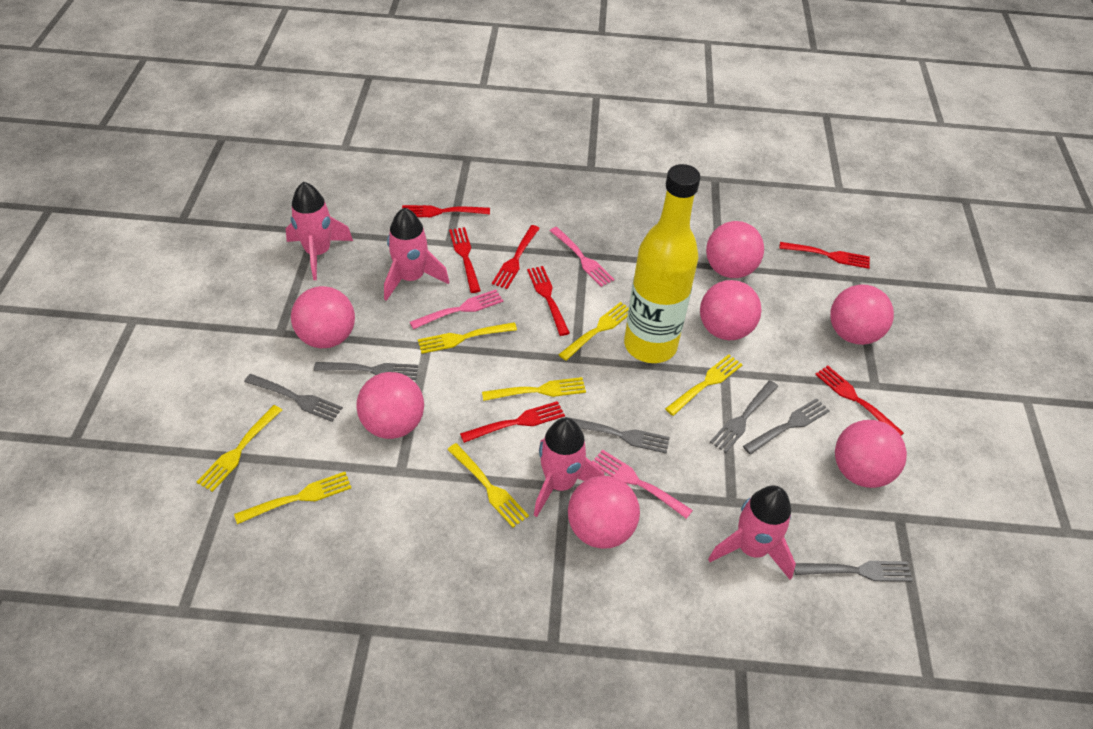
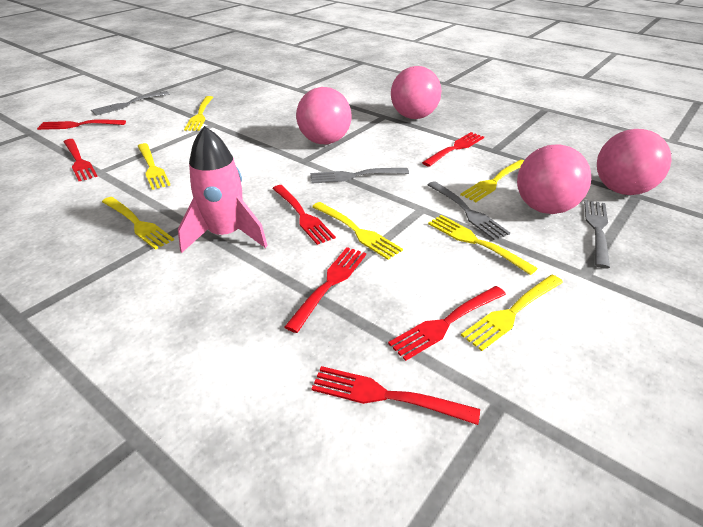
grey fork: 6 -> 4
pink ball: 7 -> 4
pink fork: 3 -> 0
pink rocket: 4 -> 1
yellow bottle: 1 -> 0

